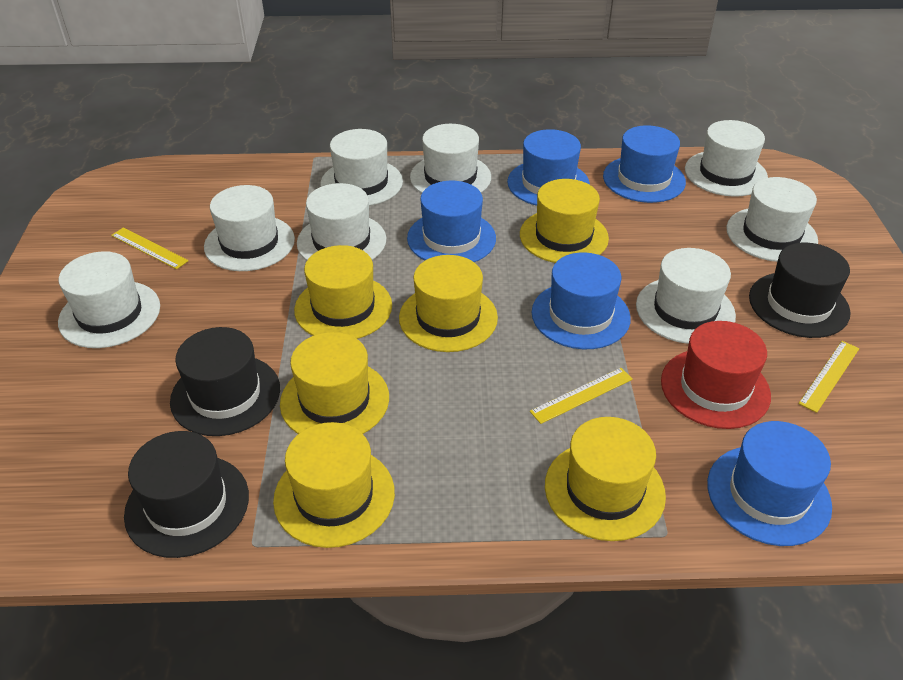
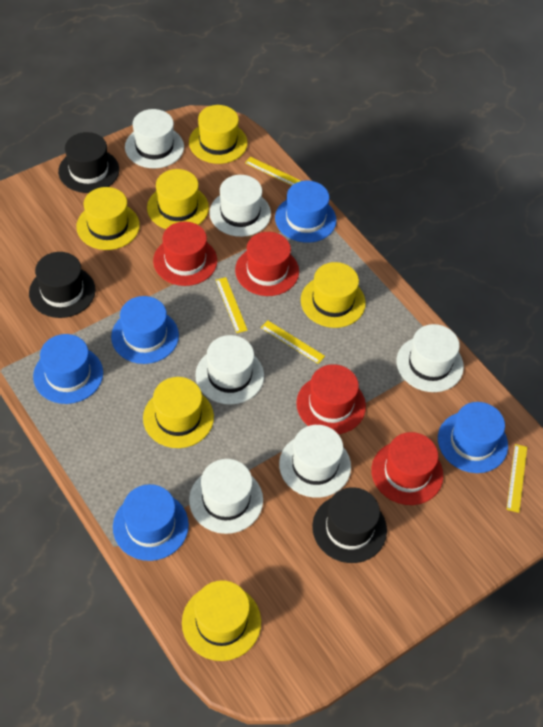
red hat: 1 -> 4
white hat: 8 -> 6
yellow ruler: 3 -> 4

